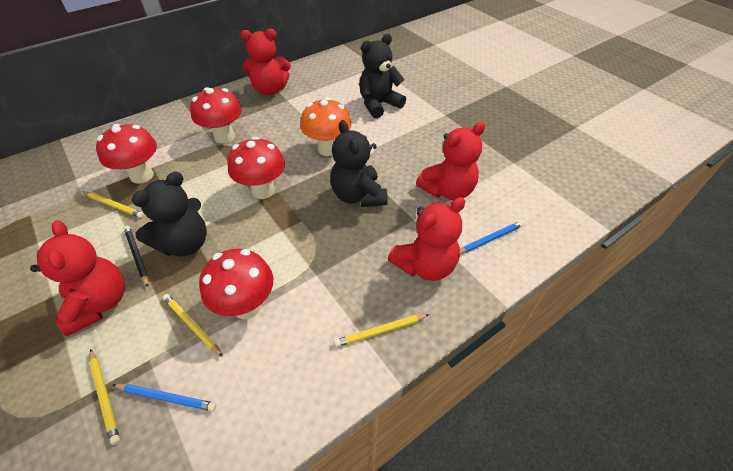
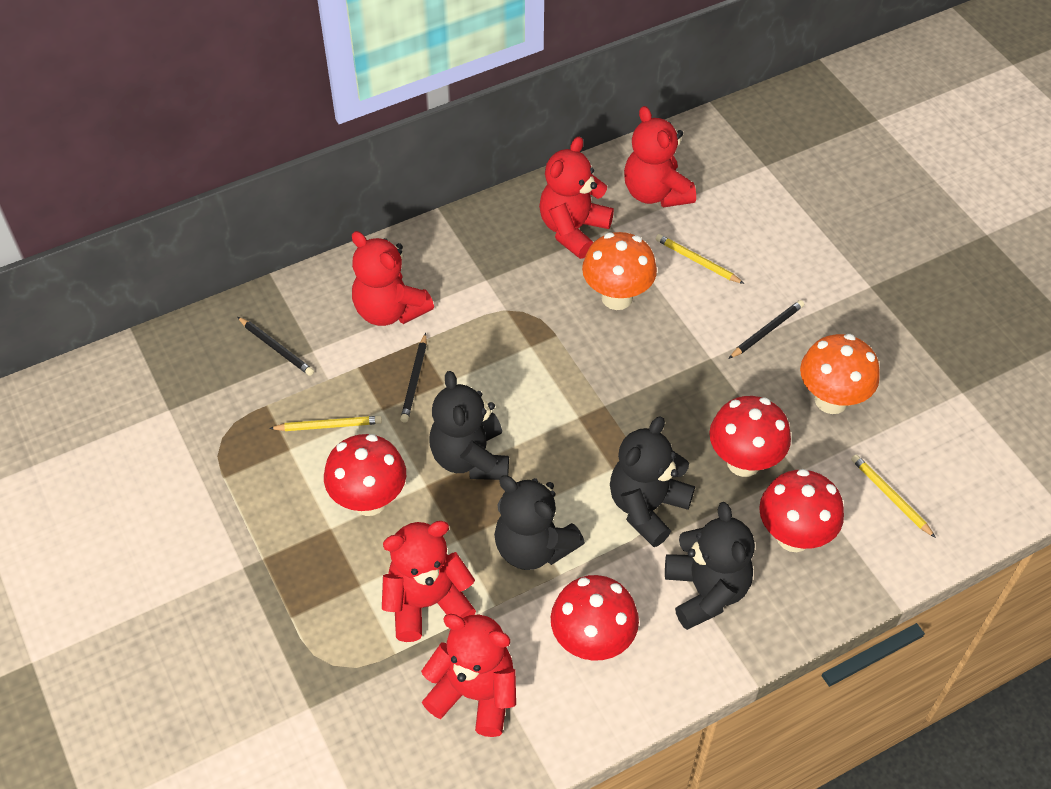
black pencil: 1 -> 3
black teddy bear: 3 -> 4
blue pencil: 2 -> 0
orange mushroom: 1 -> 2
red teddy bear: 4 -> 5
yellow pencil: 4 -> 3

